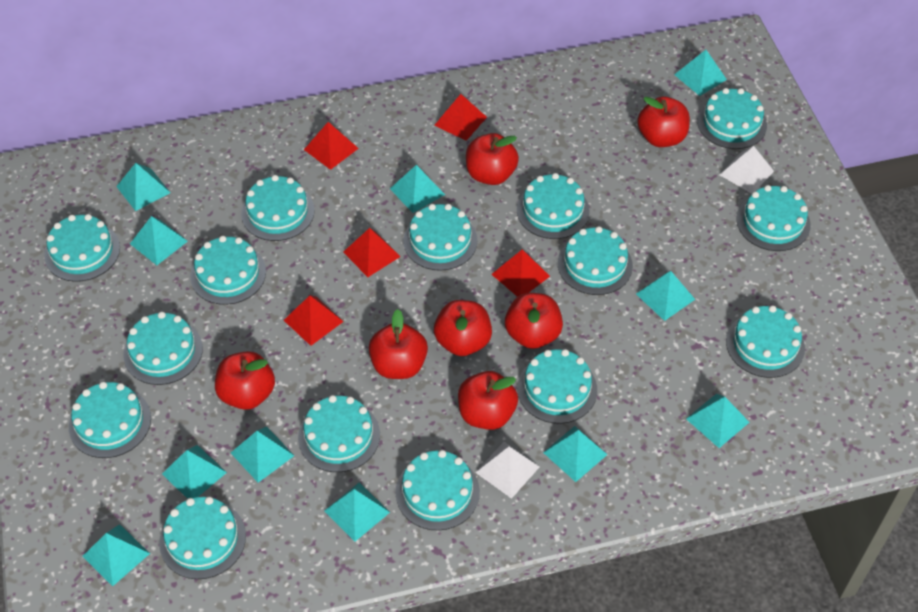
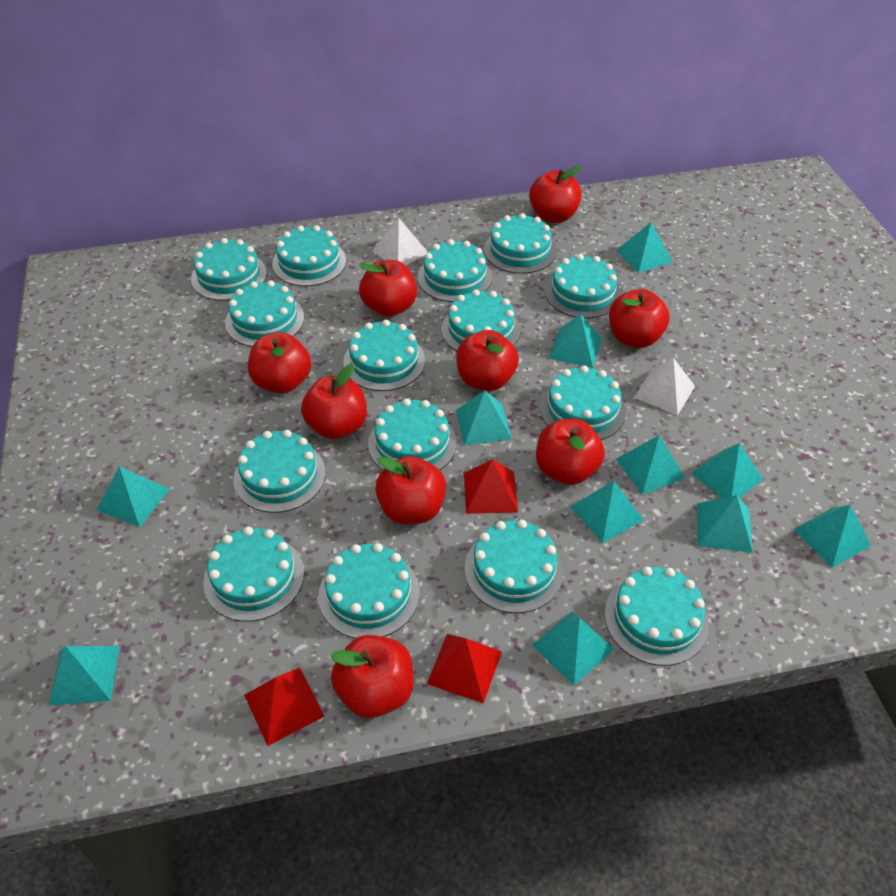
red apple: 7 -> 9
red pyramid: 5 -> 3

